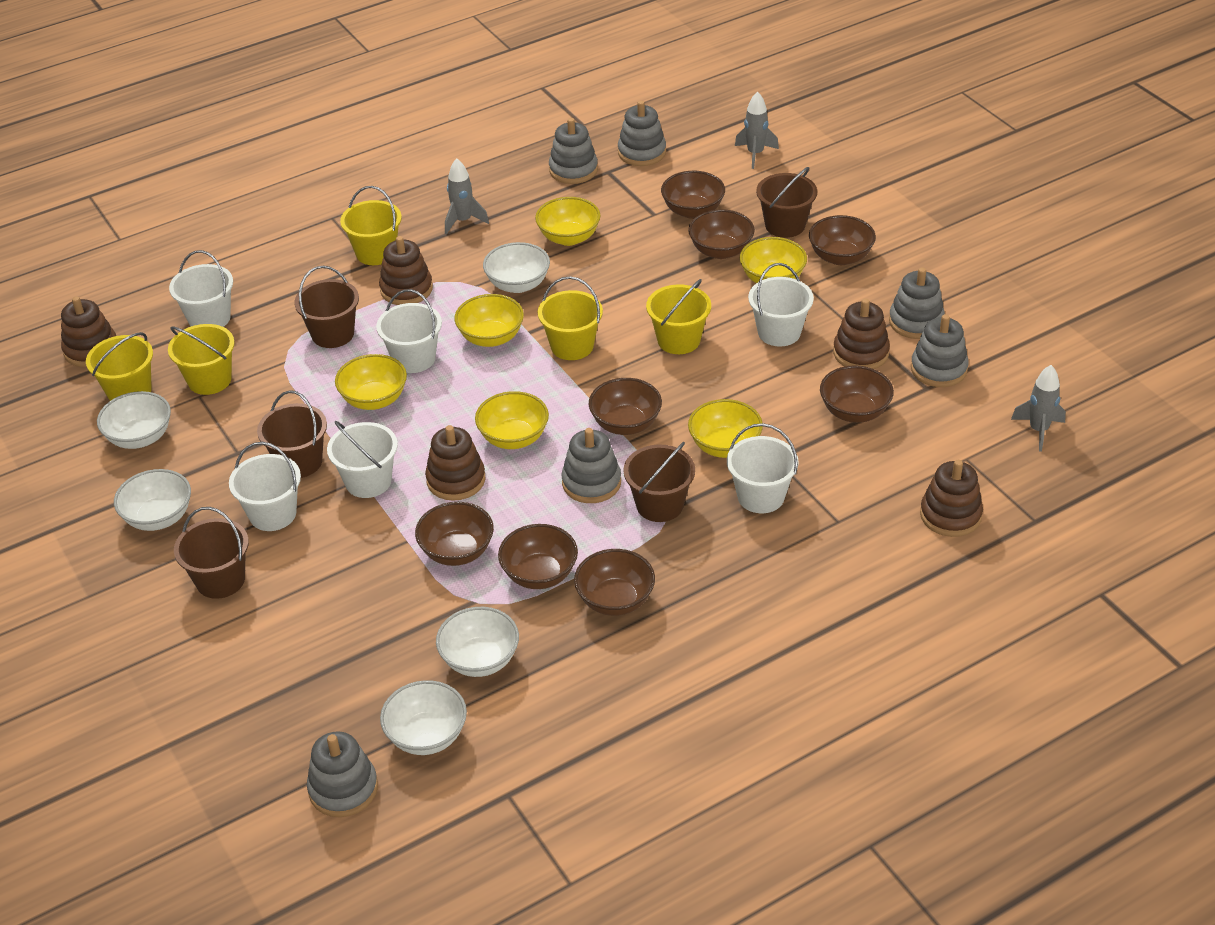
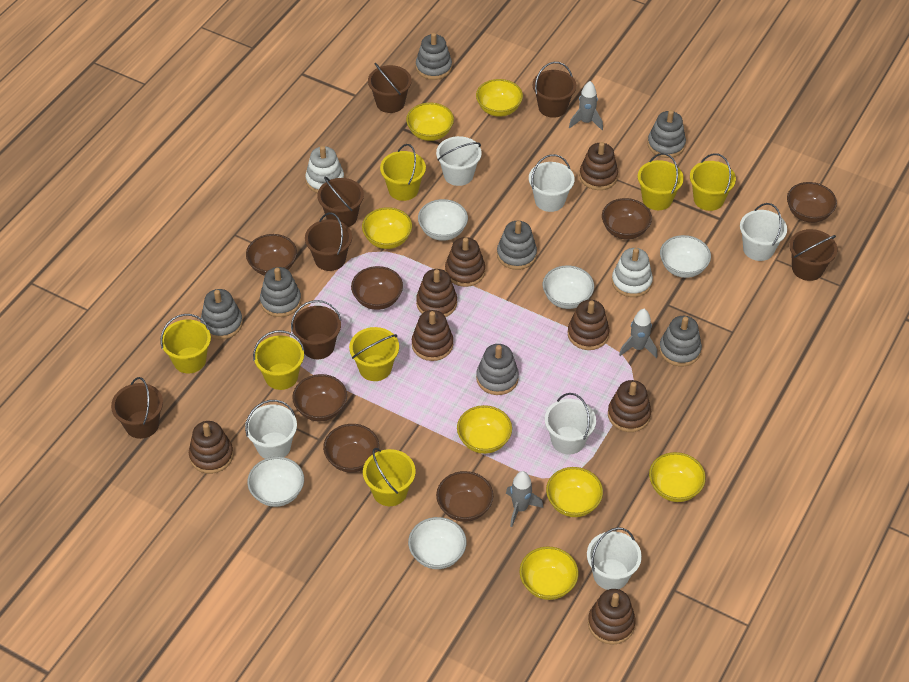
brown bowl: 8 -> 7
brown bucket: 5 -> 7
brown stacking toy: 5 -> 8
grey stacking toy: 6 -> 7
white stacking toy: 0 -> 2
yellow bowl: 6 -> 7
yellow bucket: 5 -> 7

